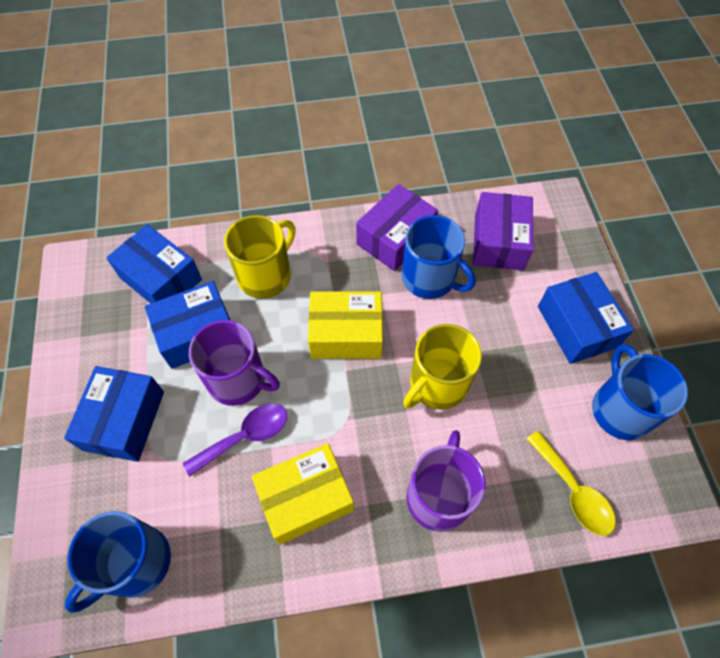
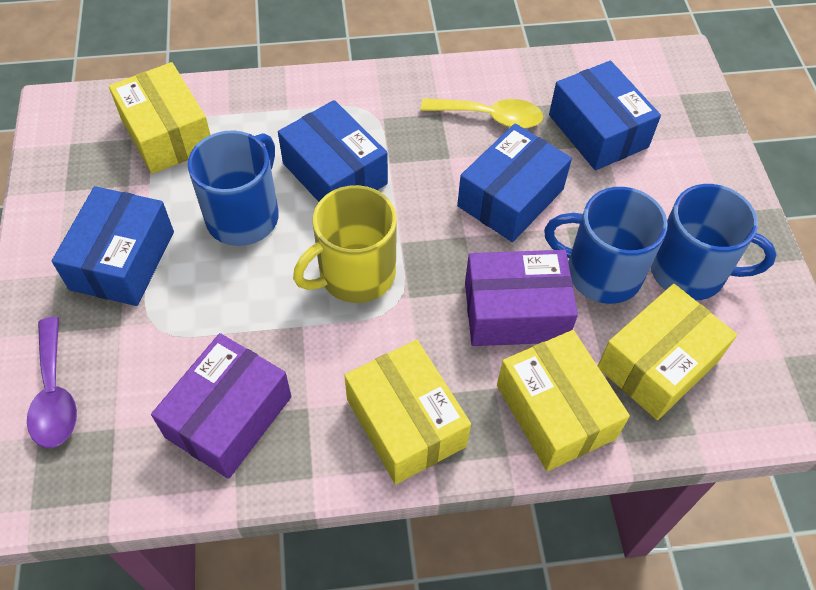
purple mug: 2 -> 0
yellow box: 2 -> 4
yellow mug: 2 -> 1

